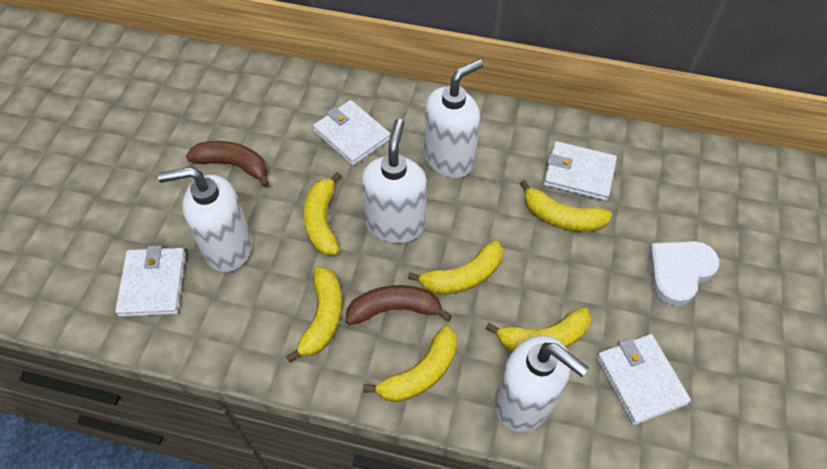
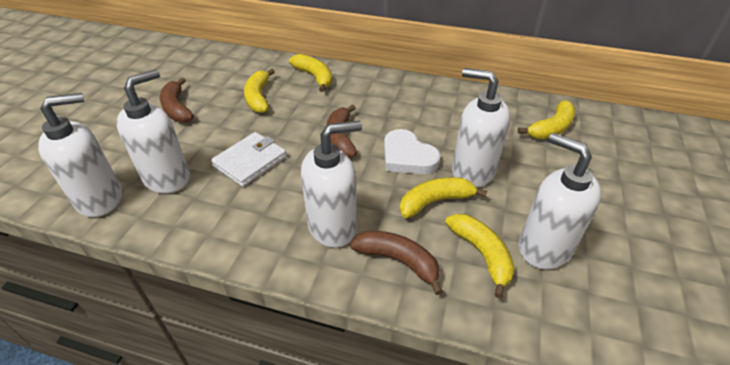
brown banana: 2 -> 3
white soap dispenser: 4 -> 5
white wallet: 4 -> 1
yellow banana: 6 -> 5

